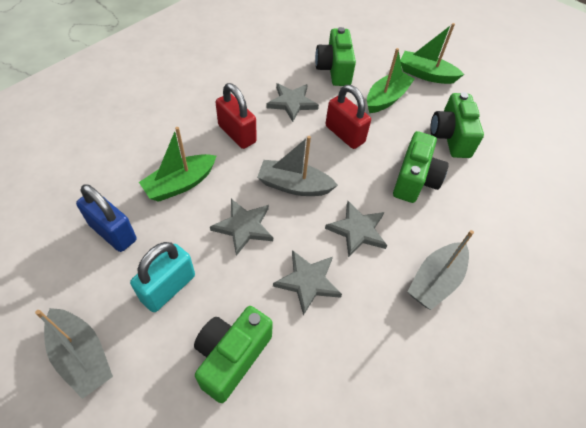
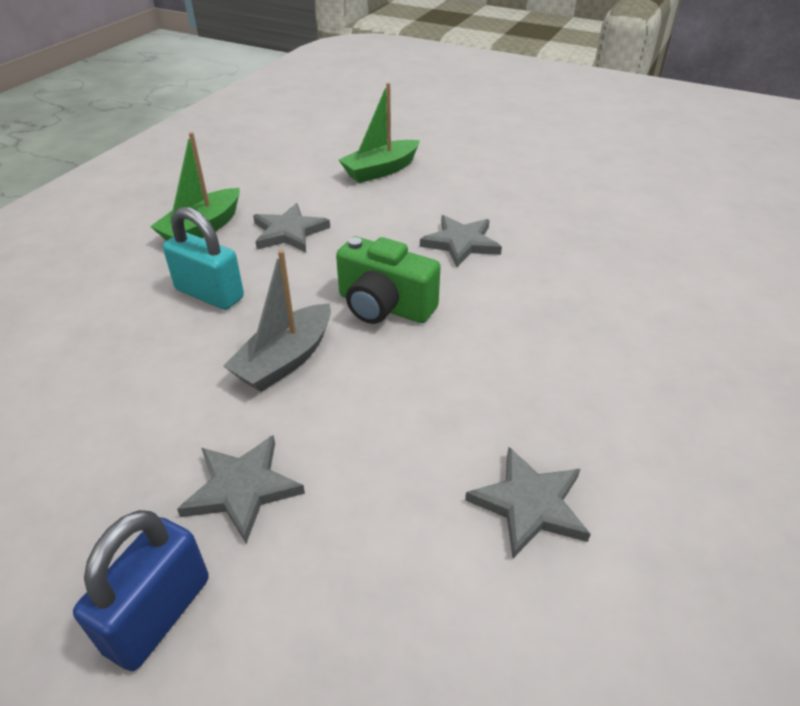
green boat: 3 -> 2
green camera: 4 -> 1
grey boat: 3 -> 1
red padlock: 2 -> 0

